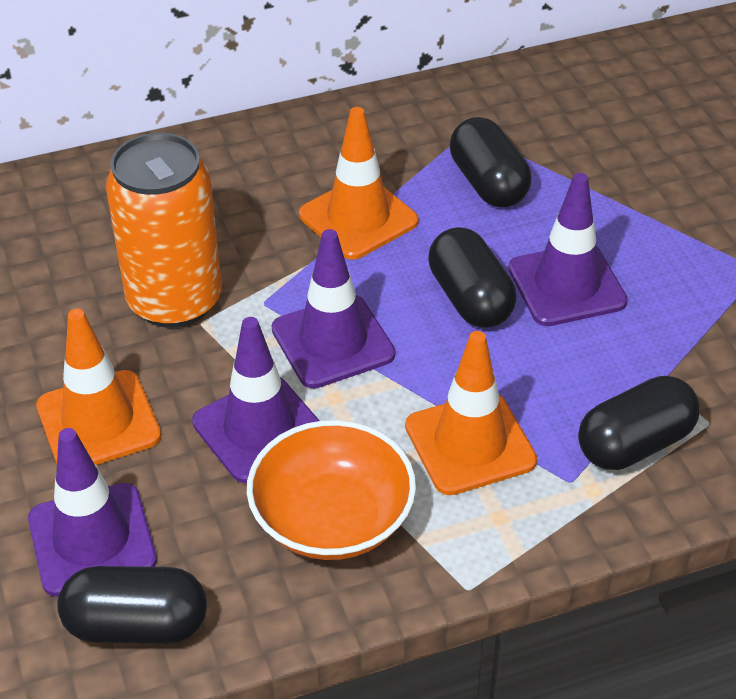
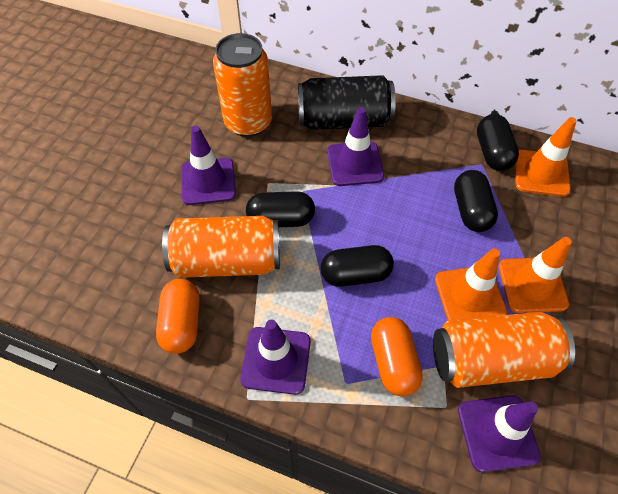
black can: 0 -> 1
orange bowl: 1 -> 0
orange can: 1 -> 3
orange capsule: 0 -> 2

